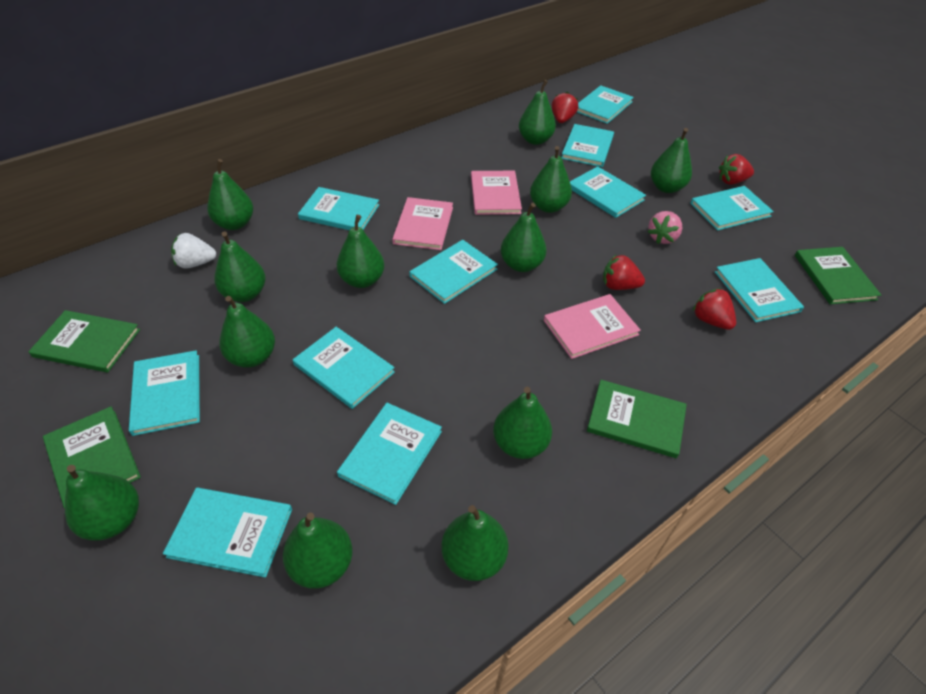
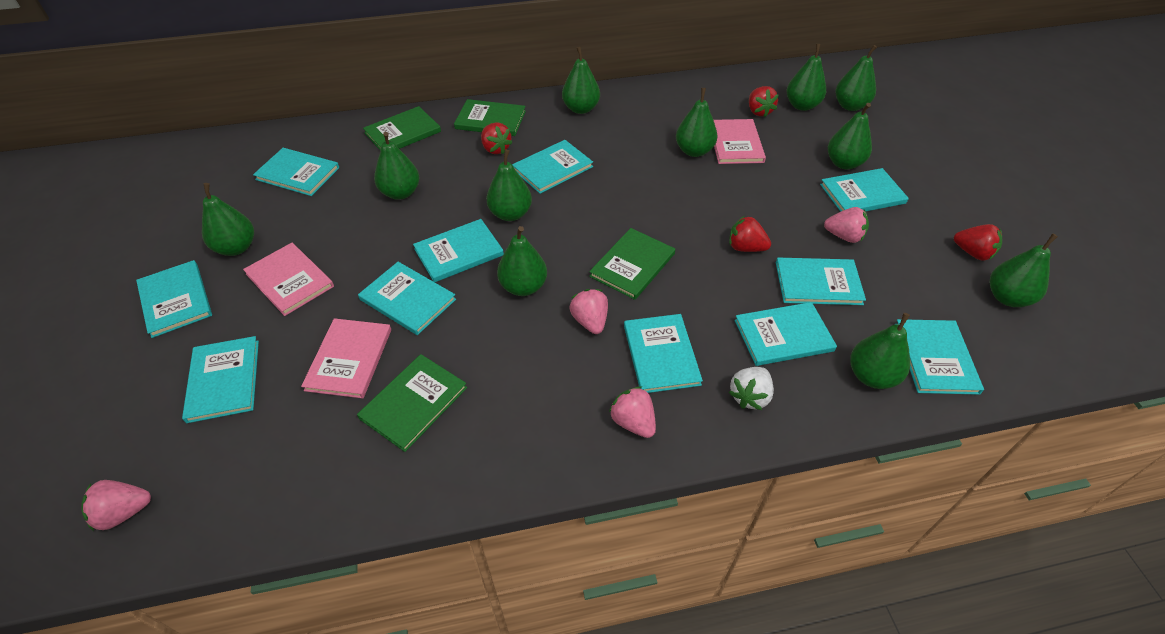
green pear: 12 -> 11
pink strawberry: 1 -> 4

